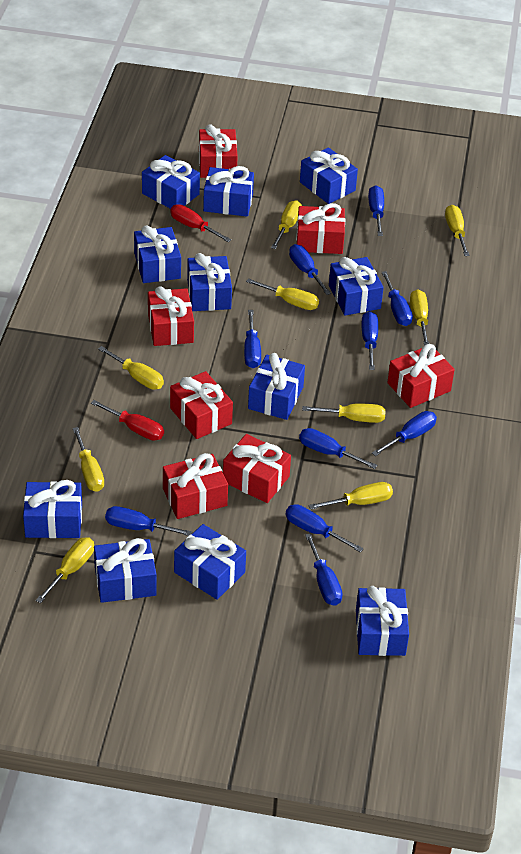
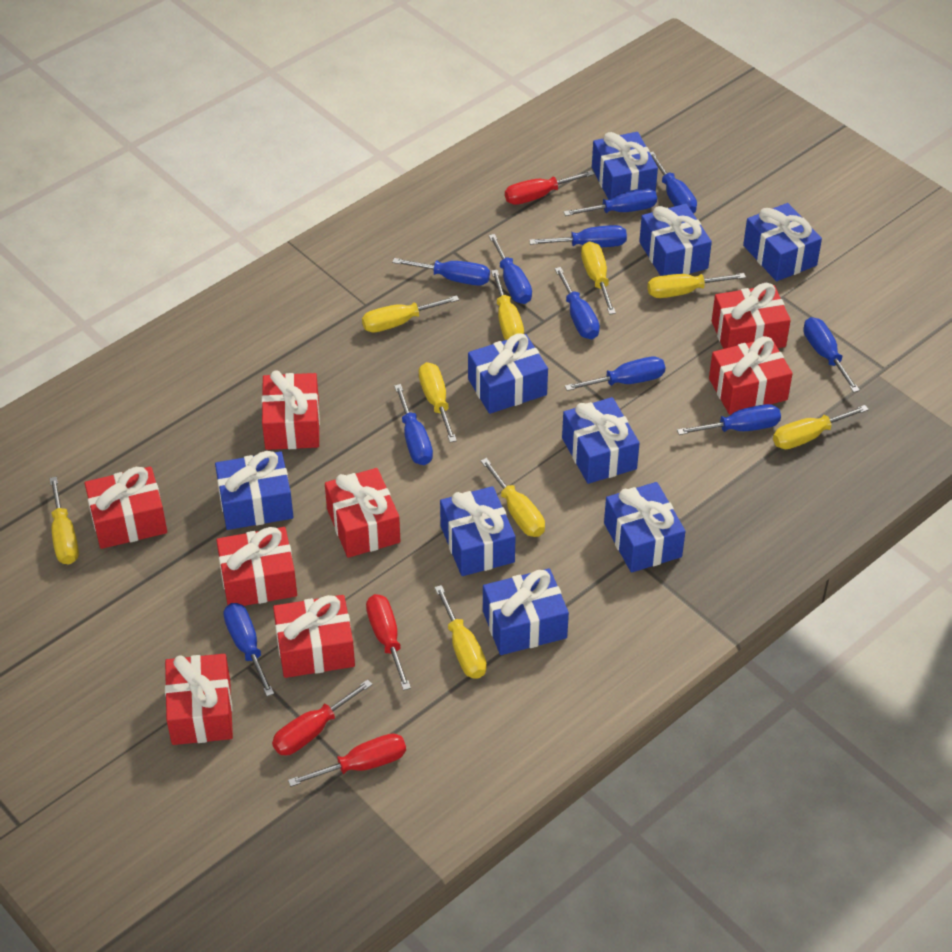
blue gift: 11 -> 9
blue screwdriver: 10 -> 11
red gift: 7 -> 8
red screwdriver: 2 -> 4

